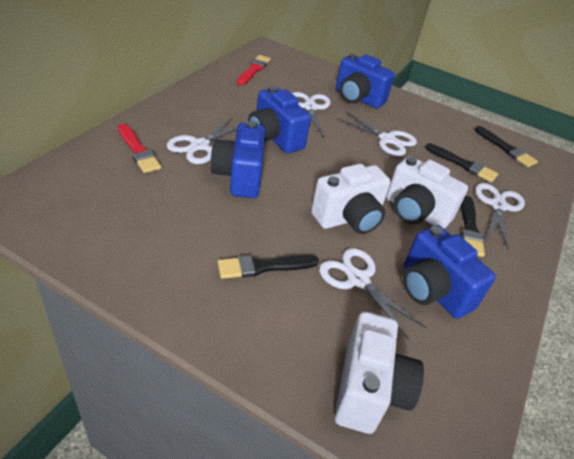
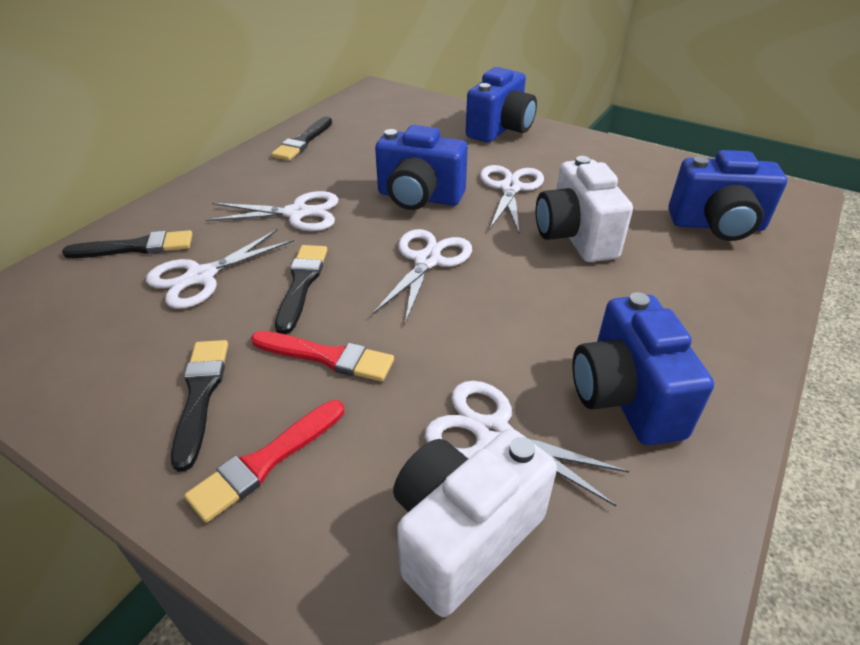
white camera: 3 -> 2

